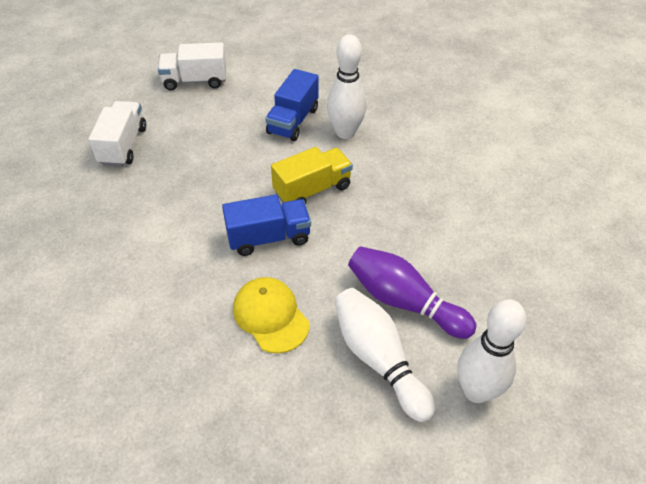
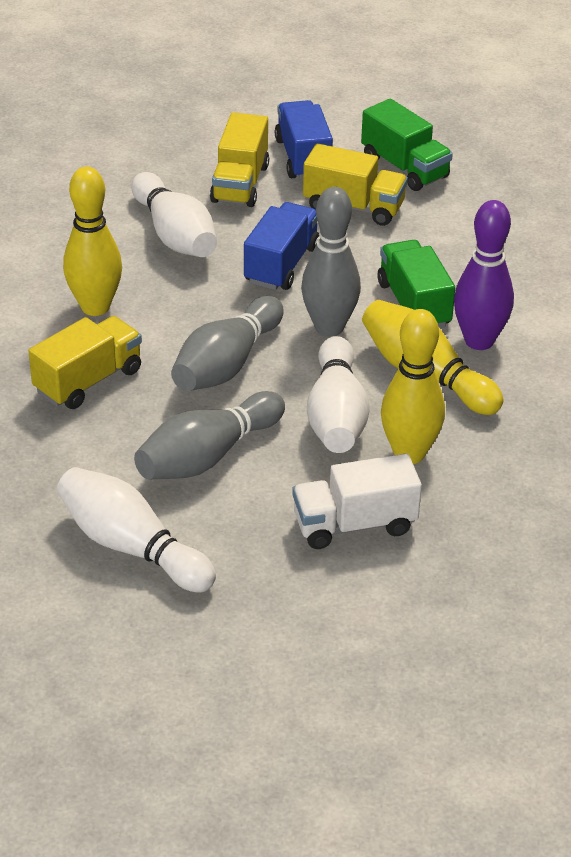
green truck: 0 -> 2
grey bowling pin: 0 -> 3
white truck: 2 -> 1
yellow bowling pin: 0 -> 3
yellow cap: 1 -> 0
yellow truck: 1 -> 3

